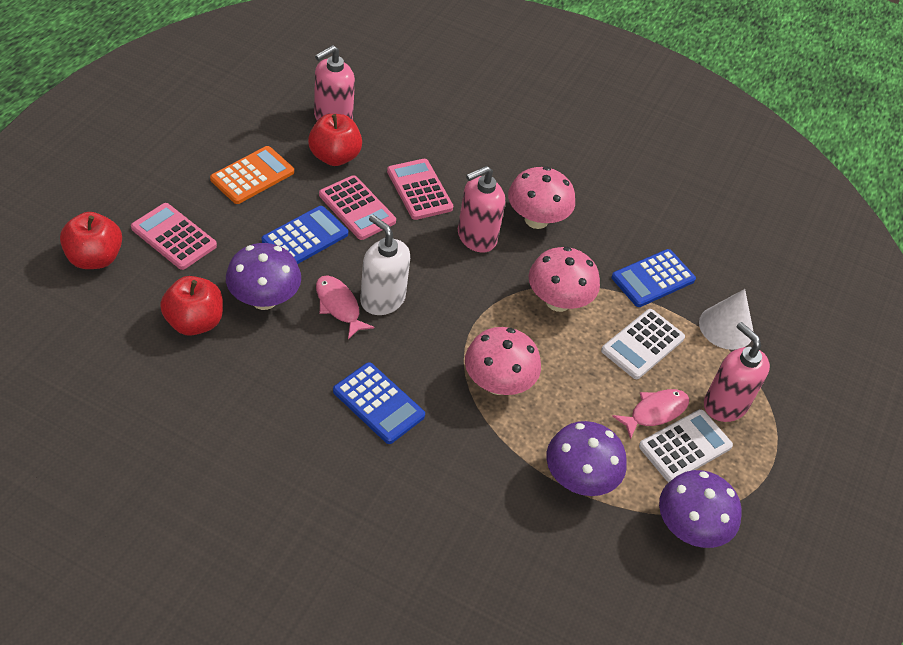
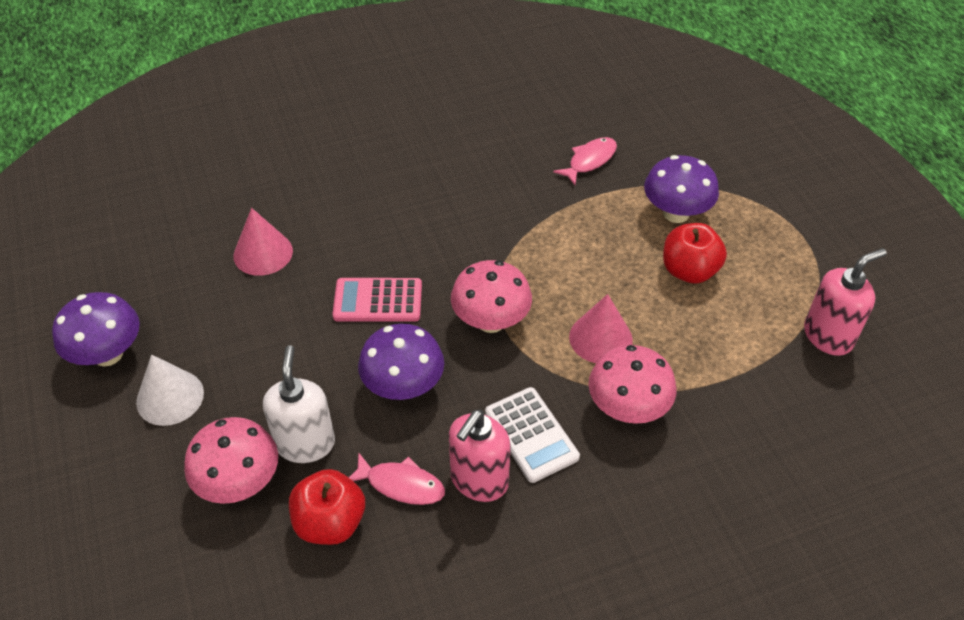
blue calculator: 3 -> 0
orange calculator: 1 -> 0
pink calculator: 3 -> 1
pink cone: 0 -> 2
pink soap dispenser: 3 -> 2
red apple: 3 -> 2
white calculator: 2 -> 1

